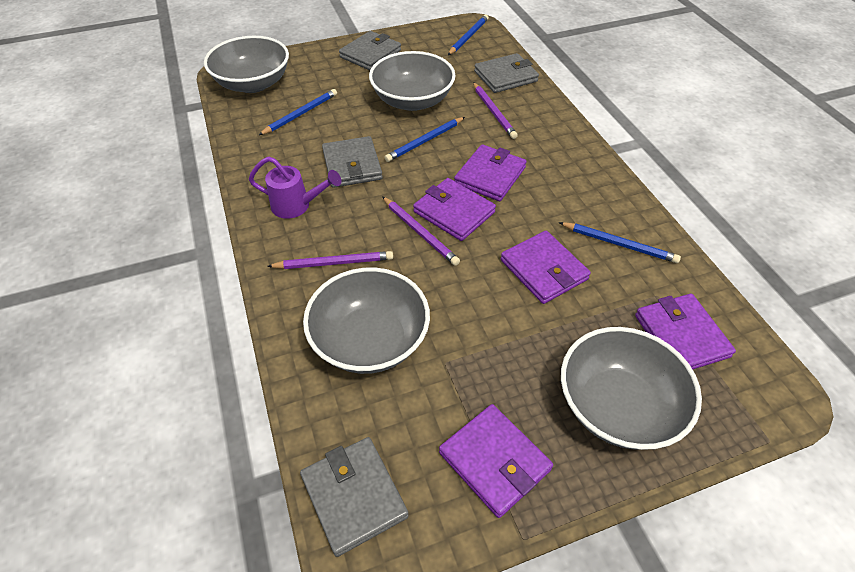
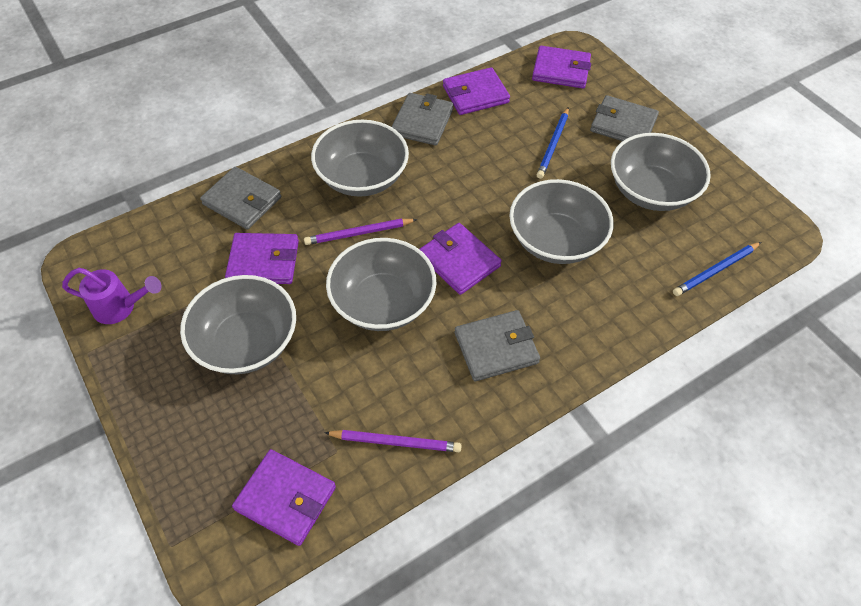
blue pencil: 4 -> 2
grey bowl: 4 -> 5
purple pencil: 3 -> 2

